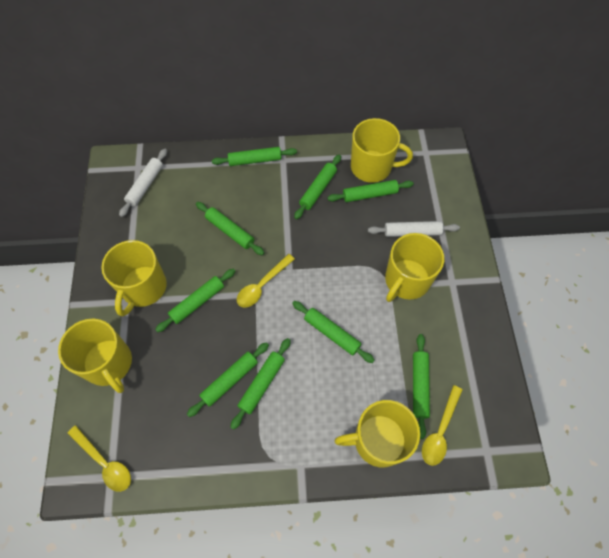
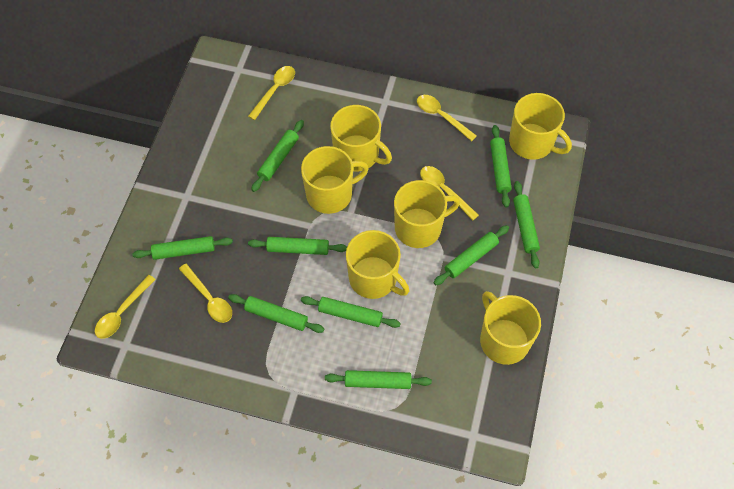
white rolling pin: 2 -> 0
yellow mug: 5 -> 6
yellow spoon: 3 -> 5

